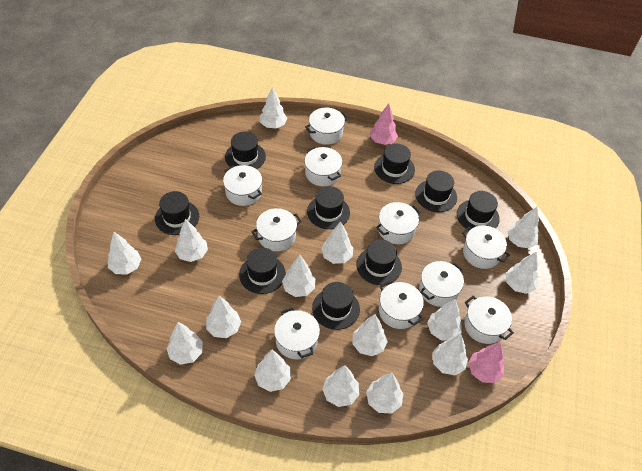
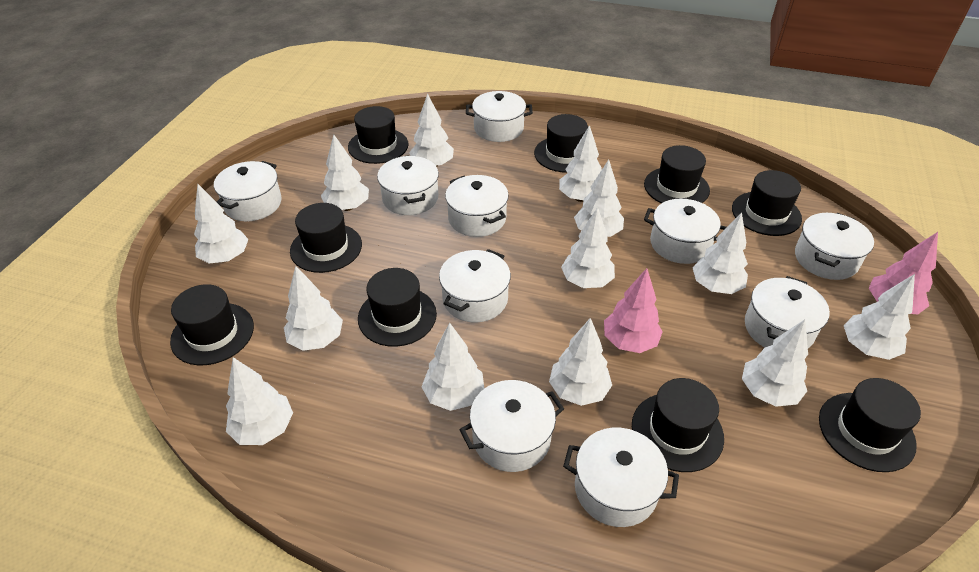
white tree: 15 -> 13

